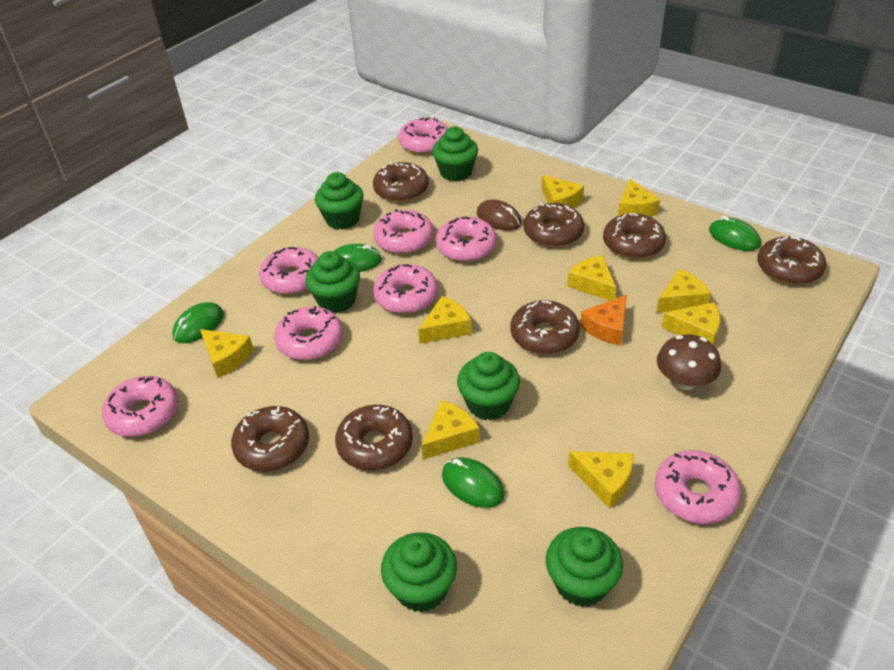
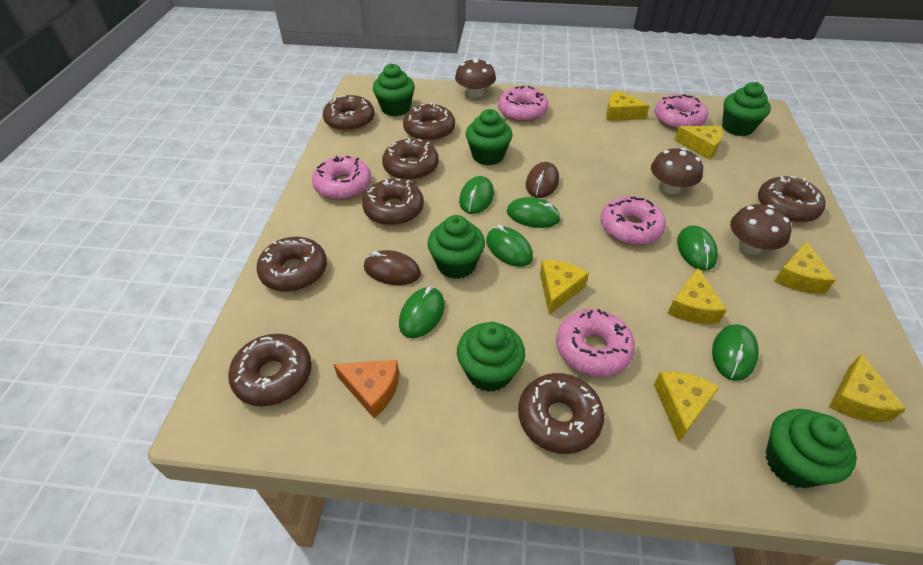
brown donut: 7 -> 8
brown mouse: 1 -> 2
brown mushroom: 1 -> 3
green mouse: 4 -> 6
pink donut: 8 -> 5
yellow cheese: 9 -> 7

